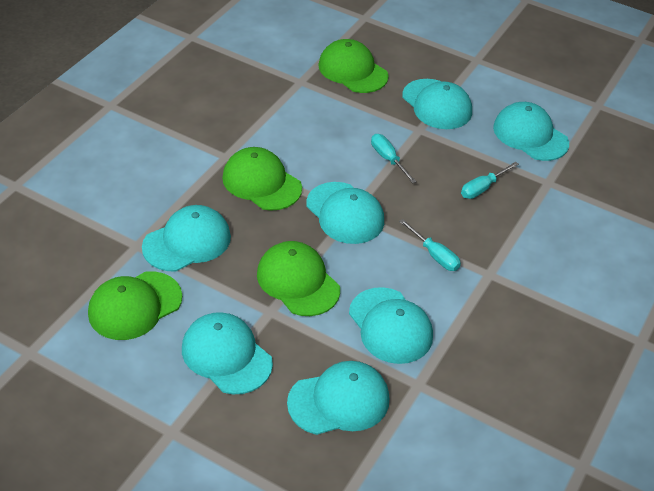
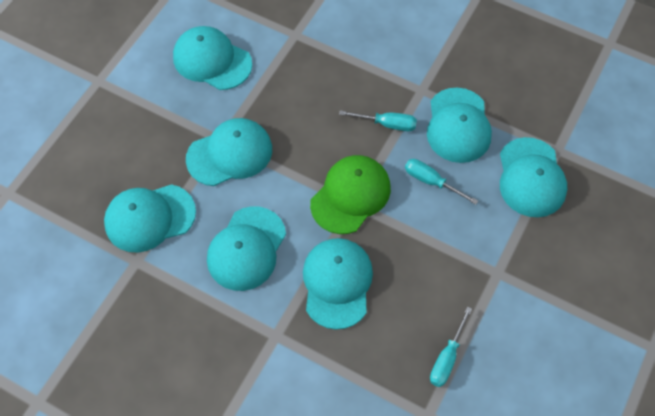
green cap: 4 -> 1

